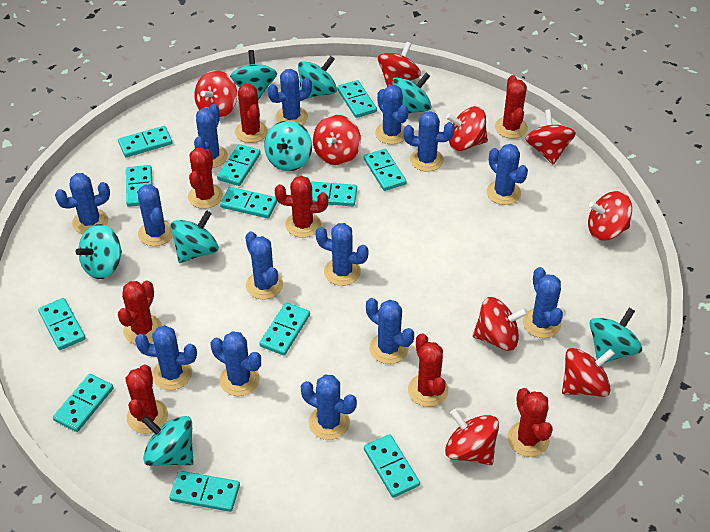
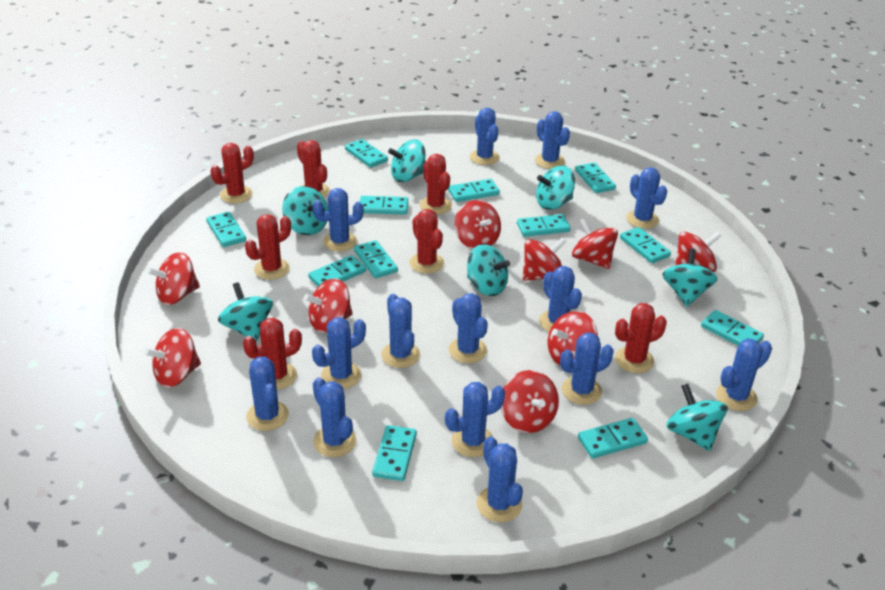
red cactus: 8 -> 7
turquoise spinning top: 8 -> 7

